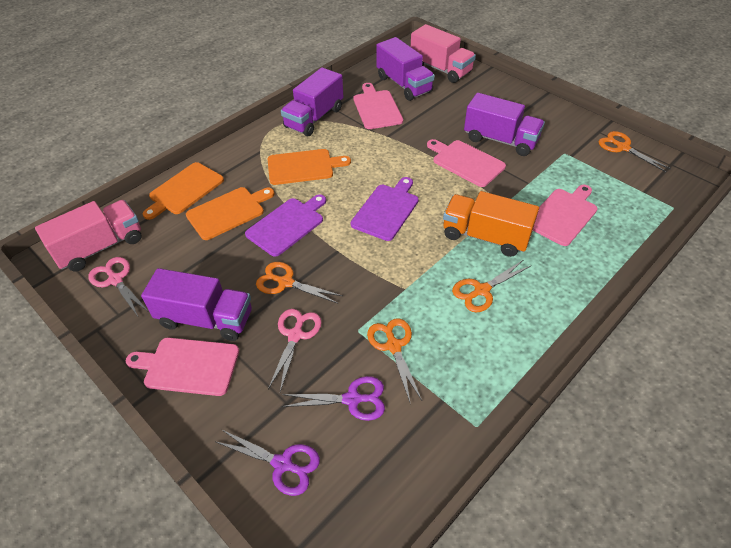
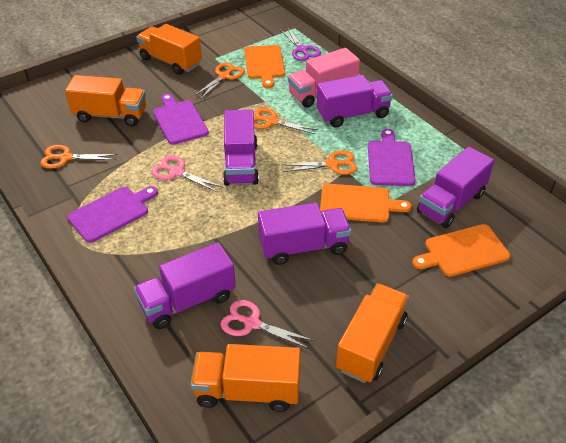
orange truck: 1 -> 4
pink cutting board: 4 -> 0
pink truck: 2 -> 1
purple cutting board: 2 -> 3
purple scissors: 2 -> 1
purple truck: 4 -> 5

